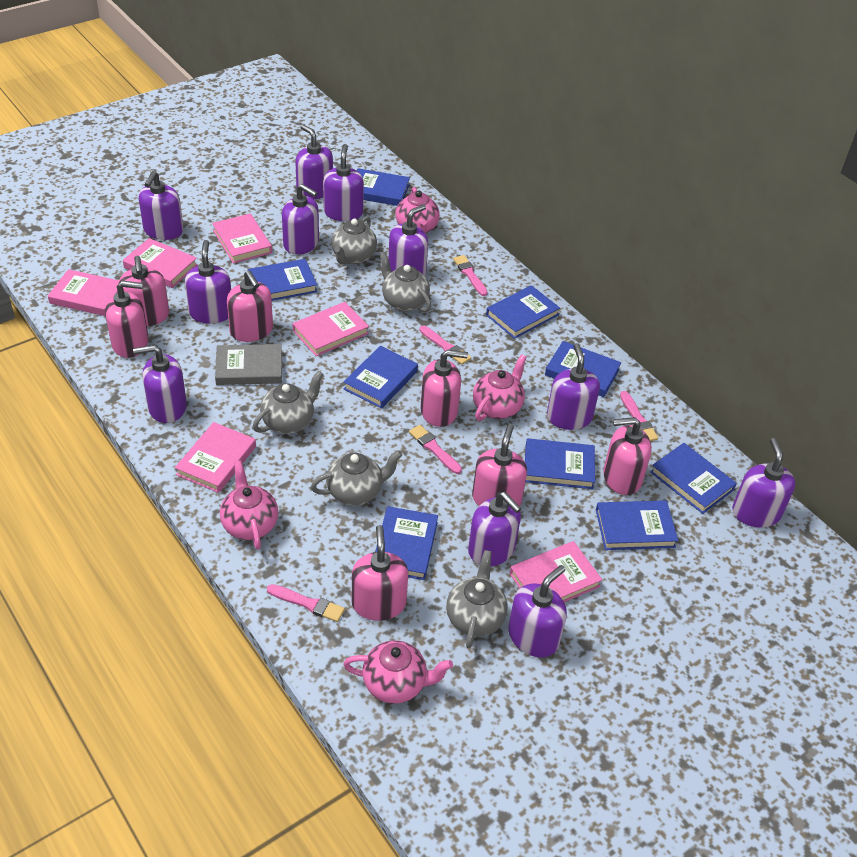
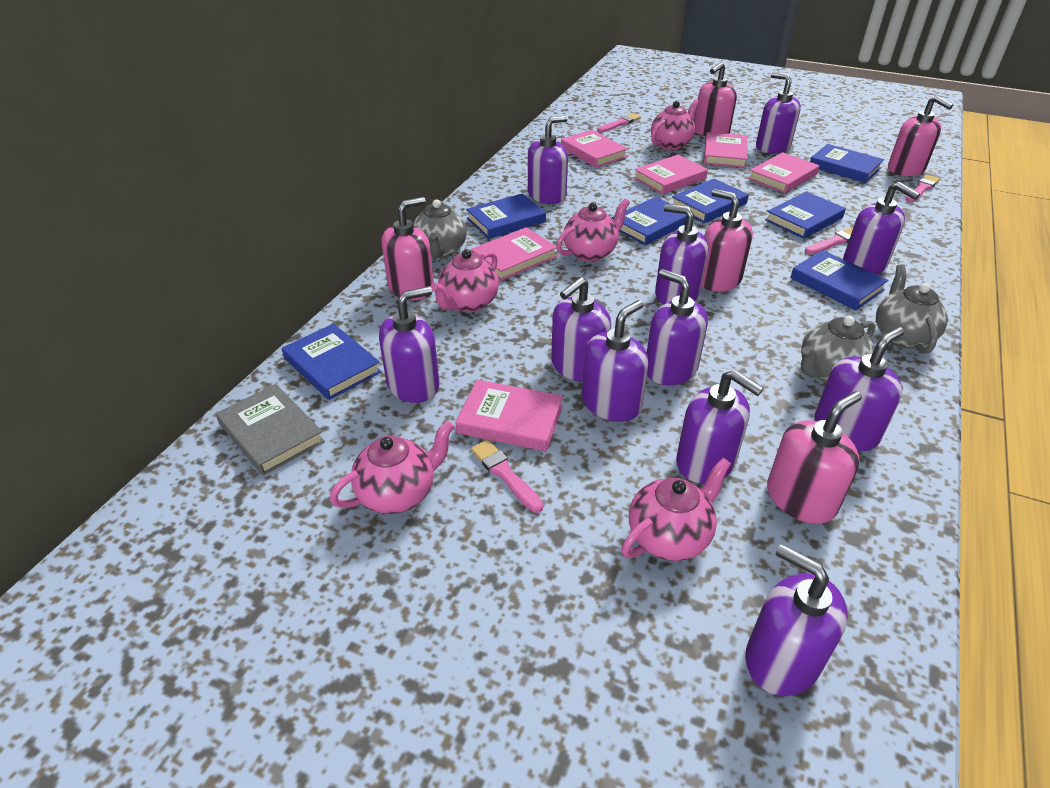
blue book: 9 -> 7
grey teapot: 5 -> 3
pink brush: 5 -> 4
pink soap dispenser: 7 -> 5
pink teapot: 4 -> 5

